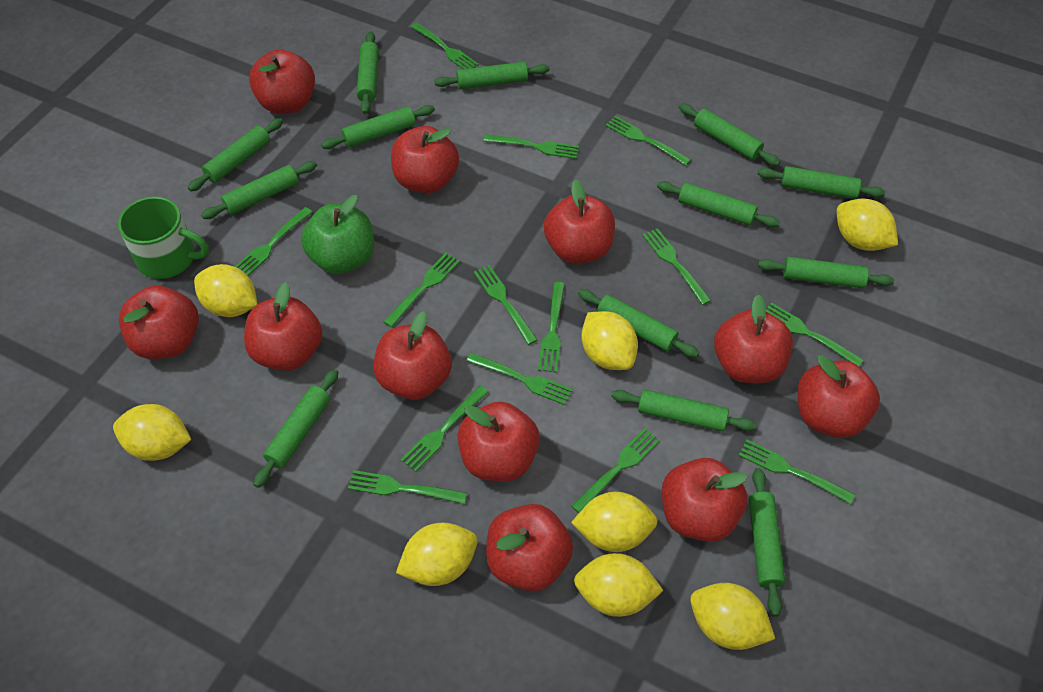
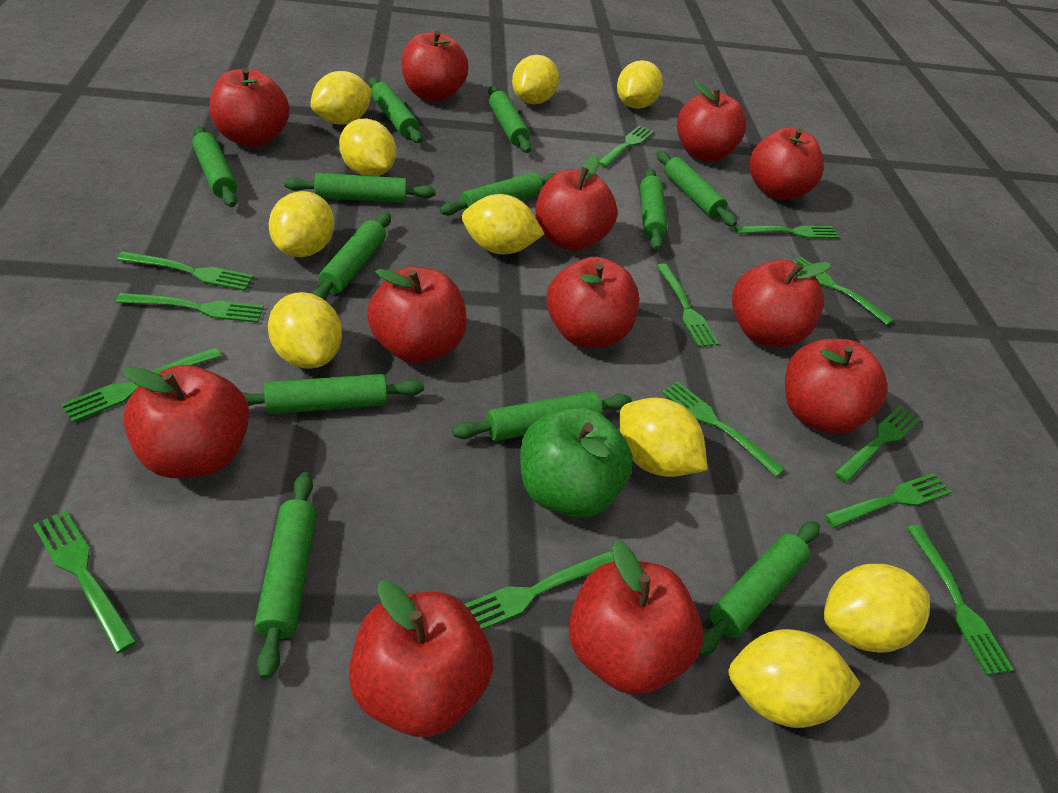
green fork: 14 -> 13
green mug: 1 -> 0
green rolling pin: 13 -> 12
red apple: 11 -> 12
yellow lemon: 8 -> 10

